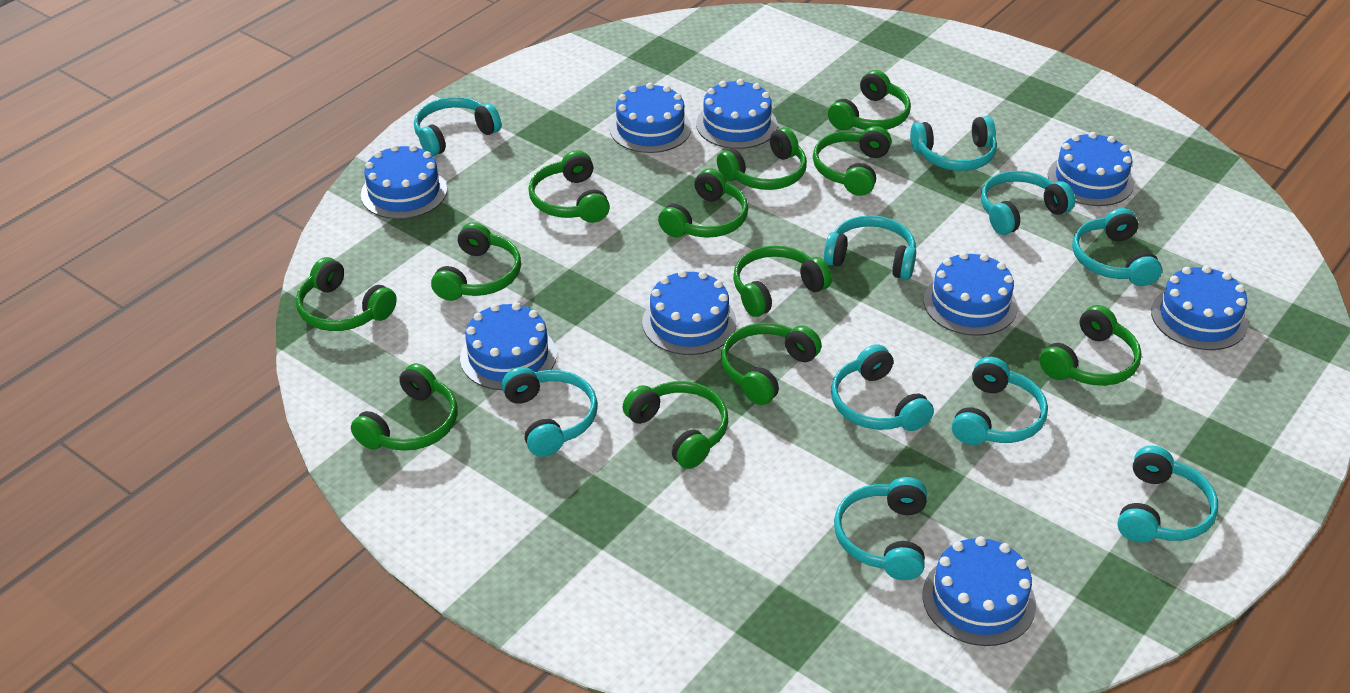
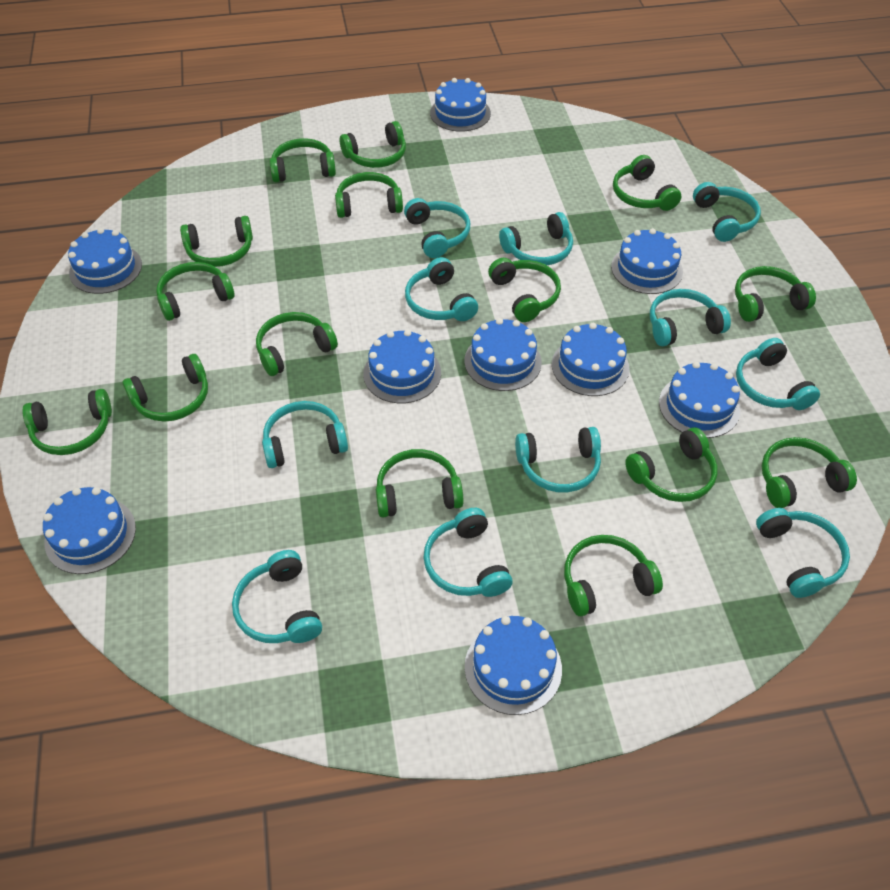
green headphones: 12 -> 15
turquoise headphones: 10 -> 11

